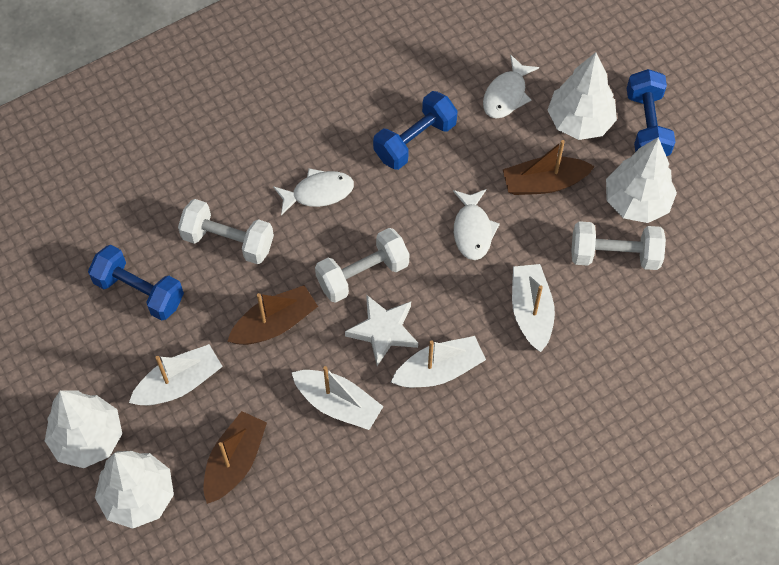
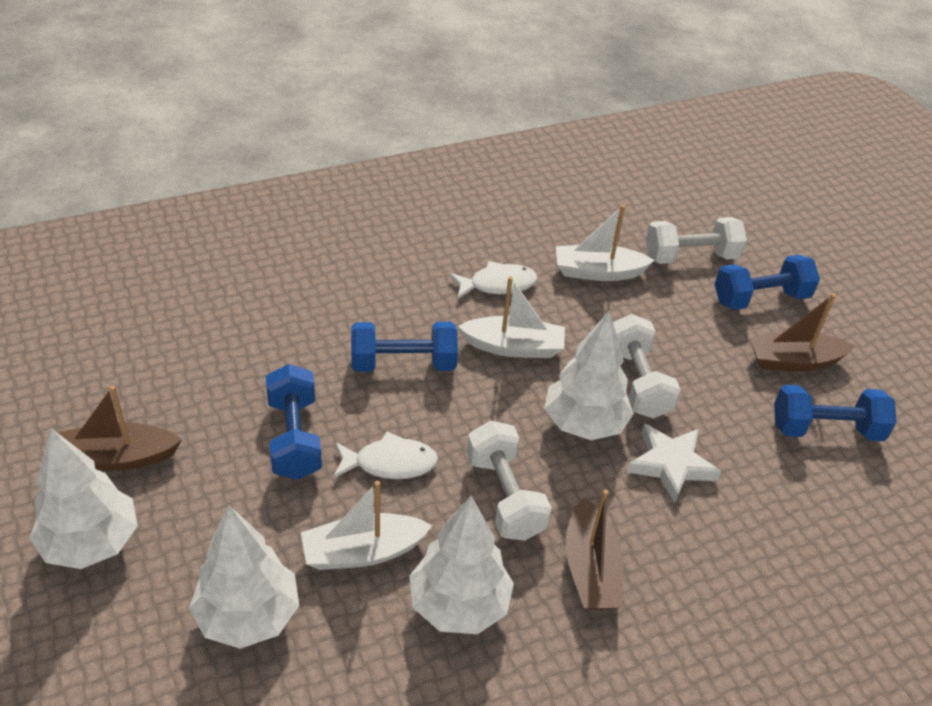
blue dumbbell: 3 -> 4
white boat: 4 -> 3
white fish: 3 -> 2

